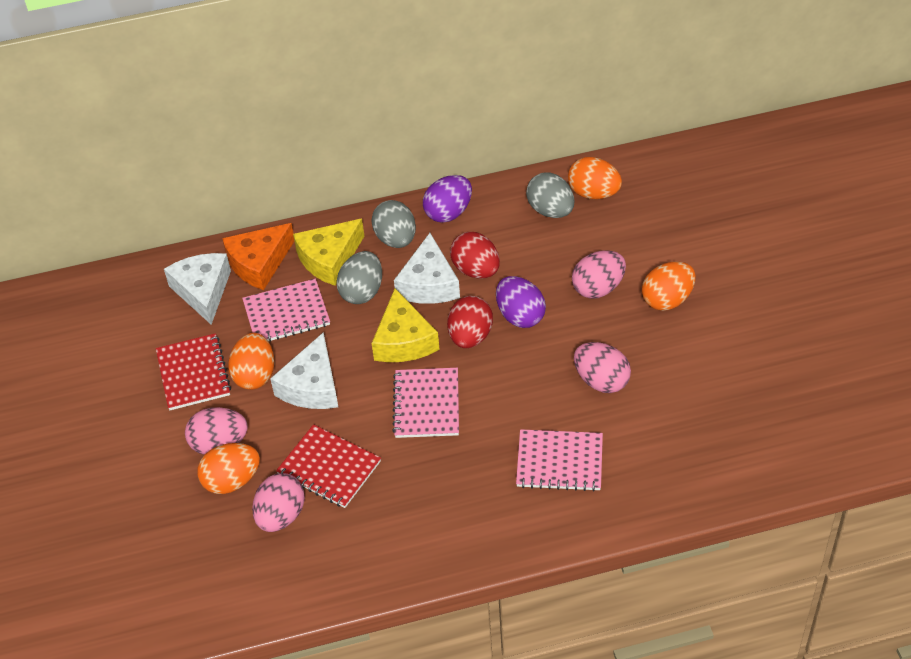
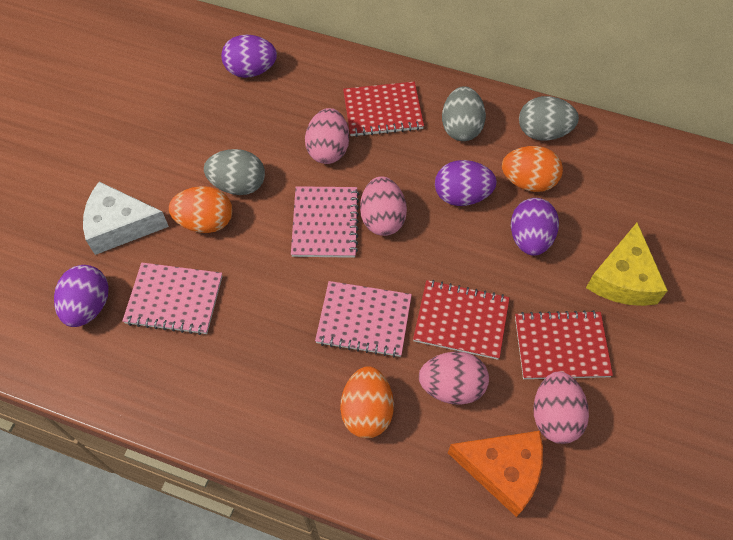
orange egg: 4 -> 3
purple egg: 2 -> 4
red egg: 2 -> 0
red notebook: 2 -> 3
white cheese: 3 -> 1
yellow cheese: 2 -> 1

